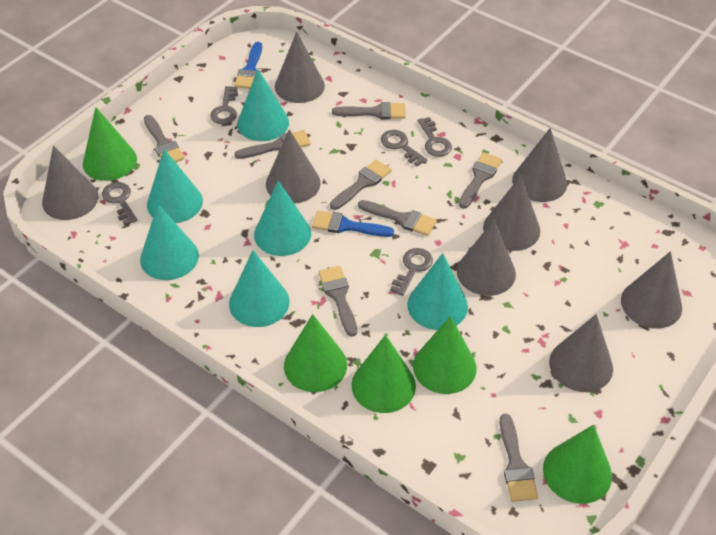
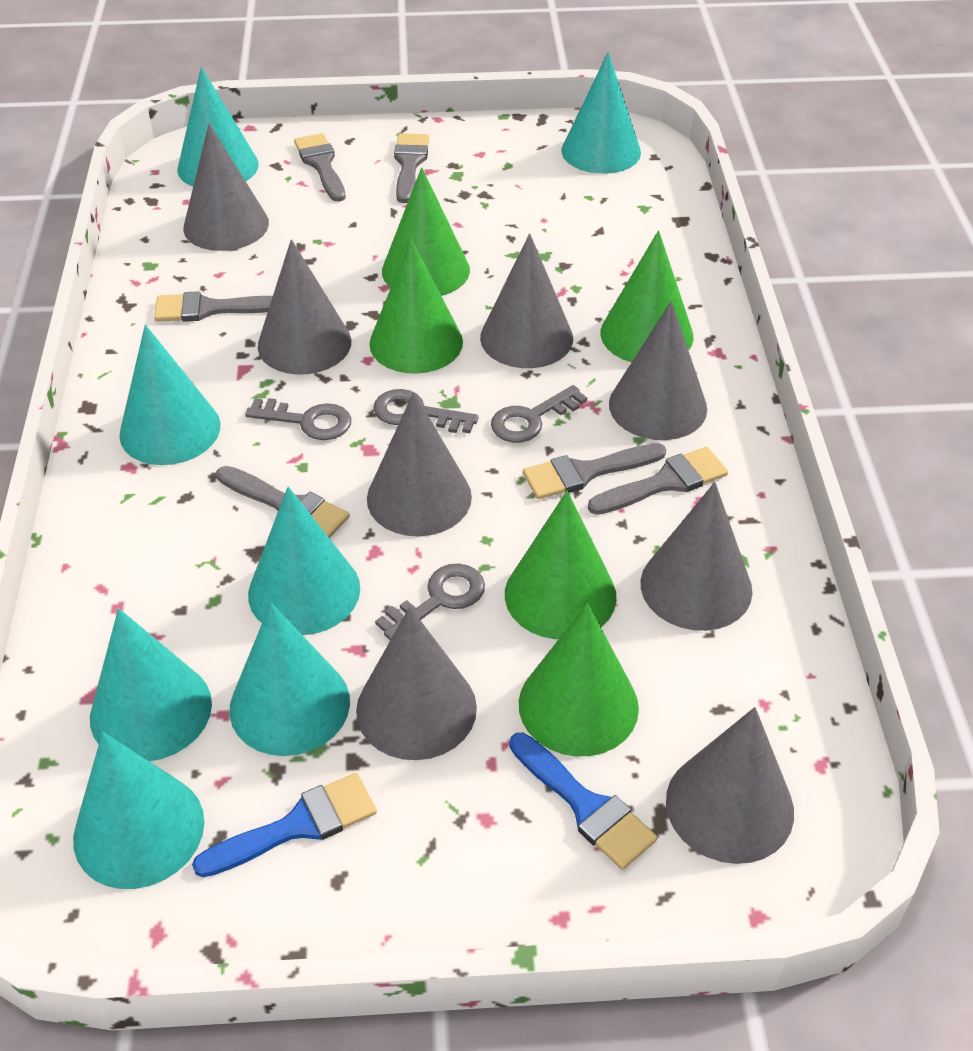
grey brush: 8 -> 6
grey key: 5 -> 4
turquoise cone: 6 -> 7

